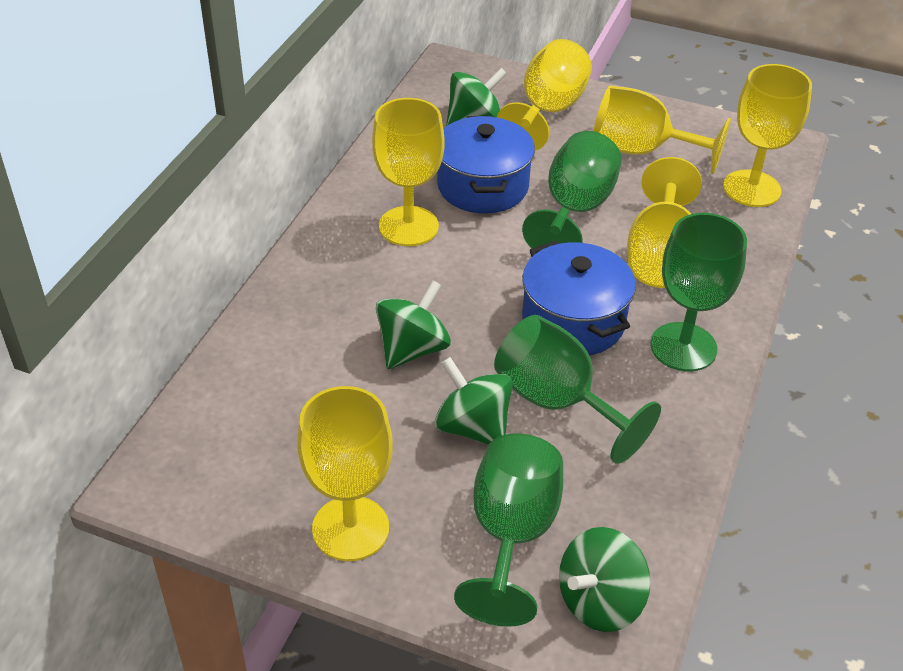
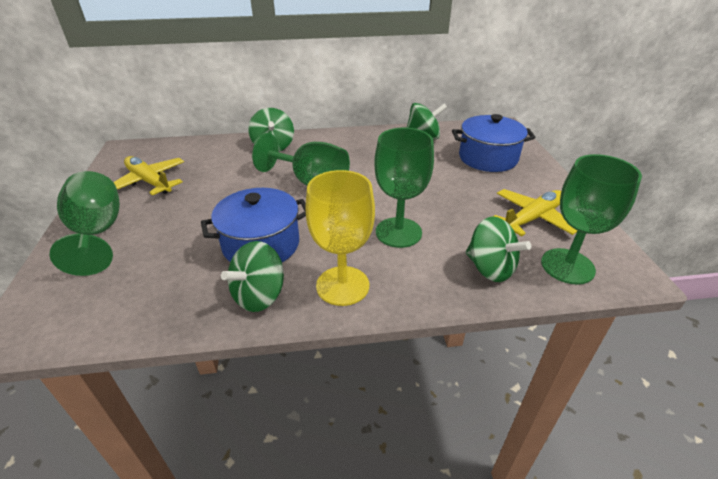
yellow goblet: 6 -> 1
yellow plane: 0 -> 2

